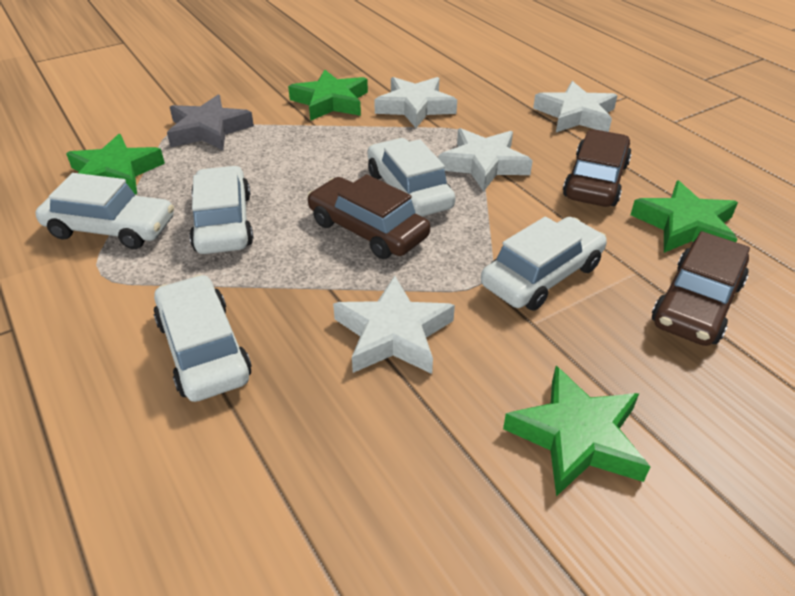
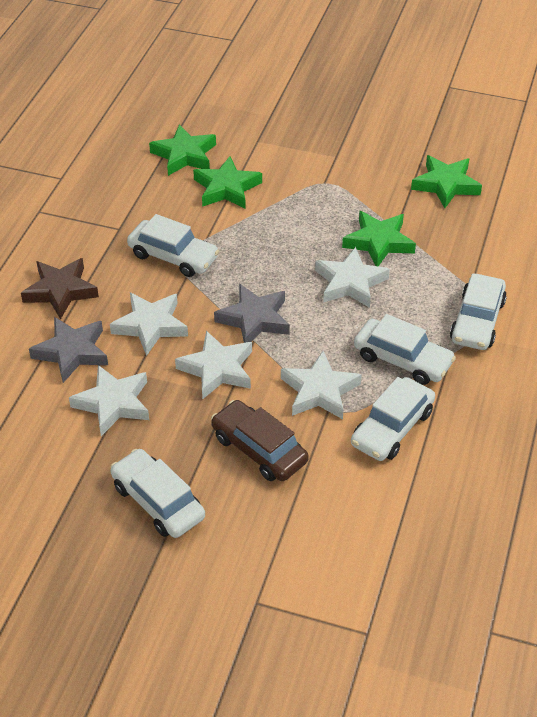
brown car: 3 -> 1
brown star: 0 -> 1
grey star: 1 -> 2
white star: 4 -> 5

